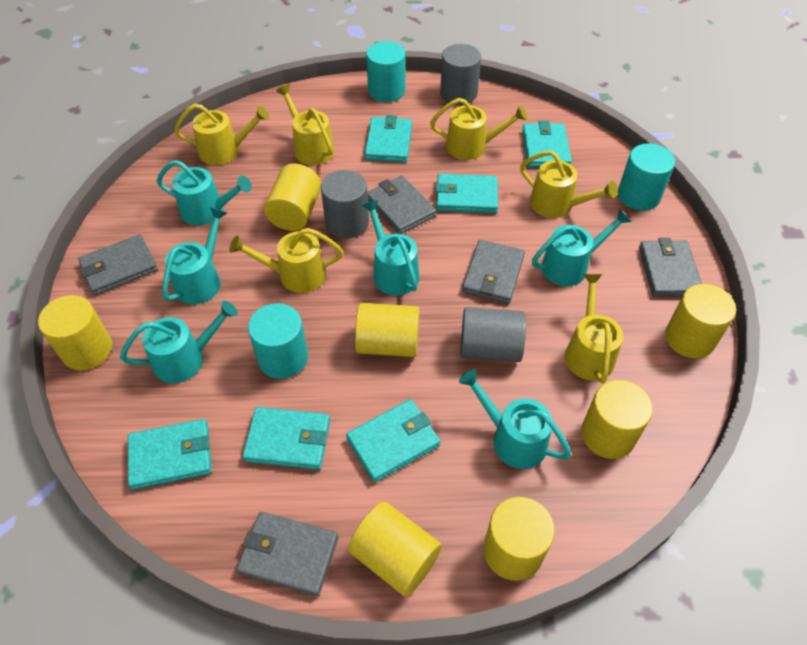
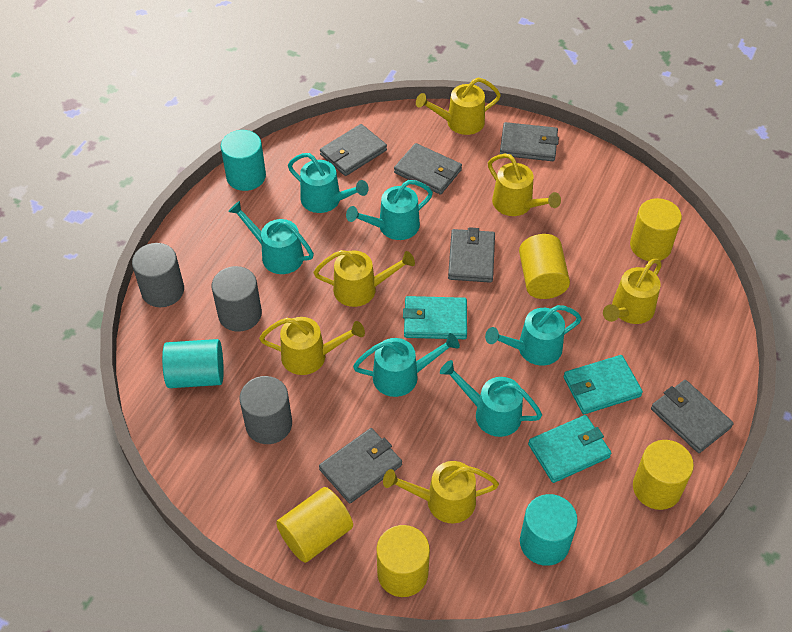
grey wallet: 5 -> 6
turquoise wallet: 6 -> 3
yellow cylinder: 7 -> 5

